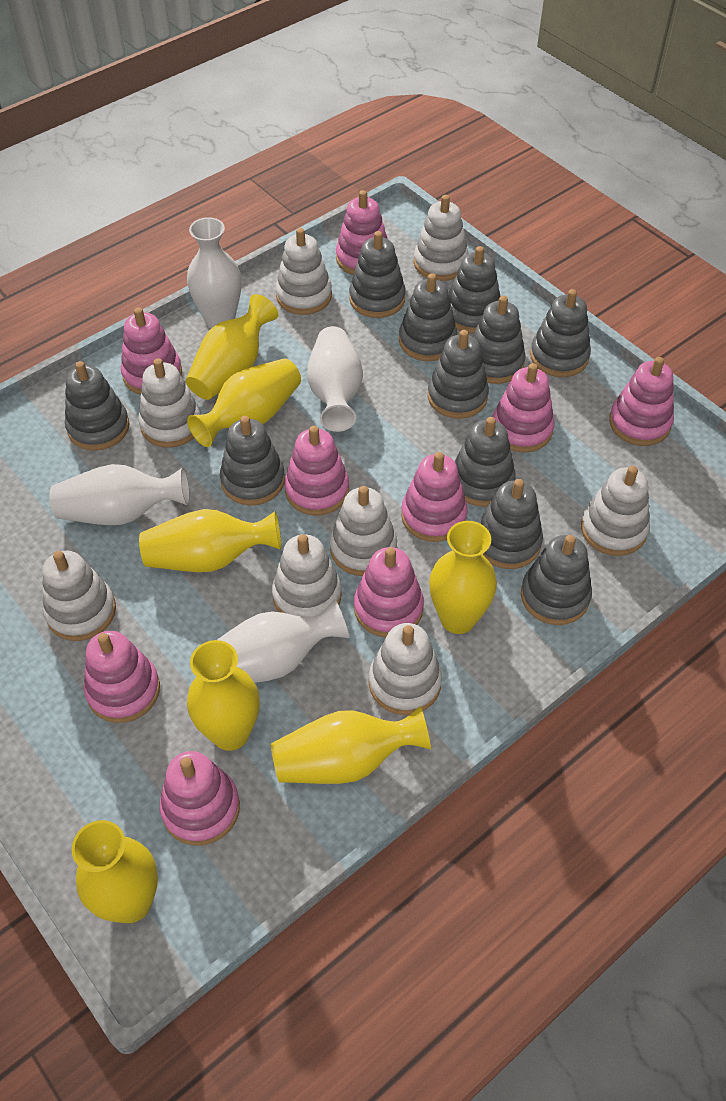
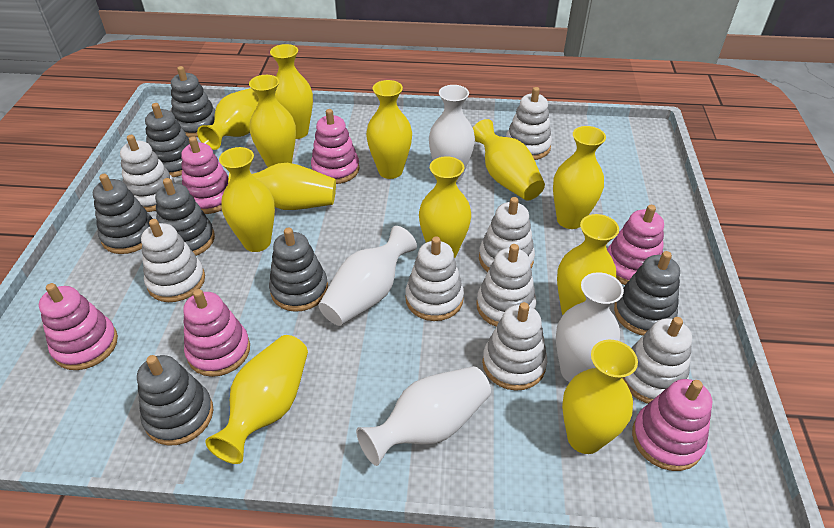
grey stacking toy: 11 -> 7
pink stacking toy: 9 -> 6
yellow vase: 7 -> 12

